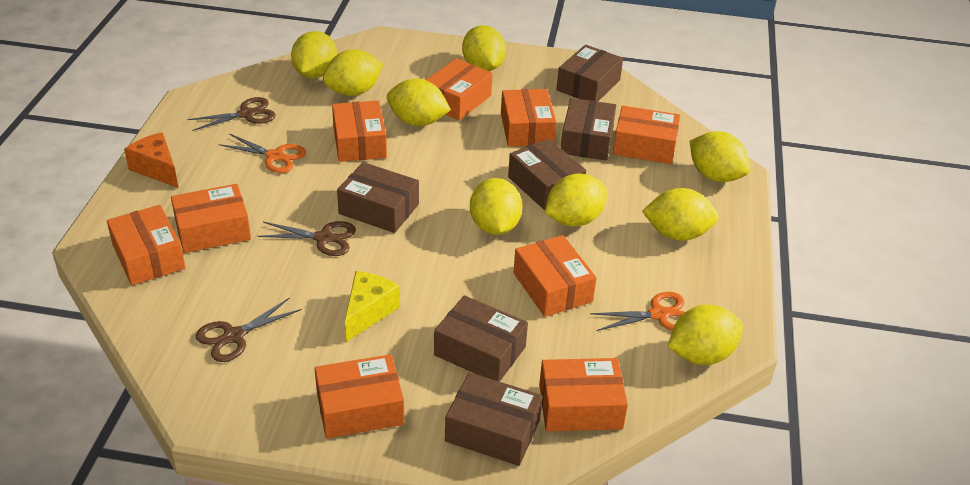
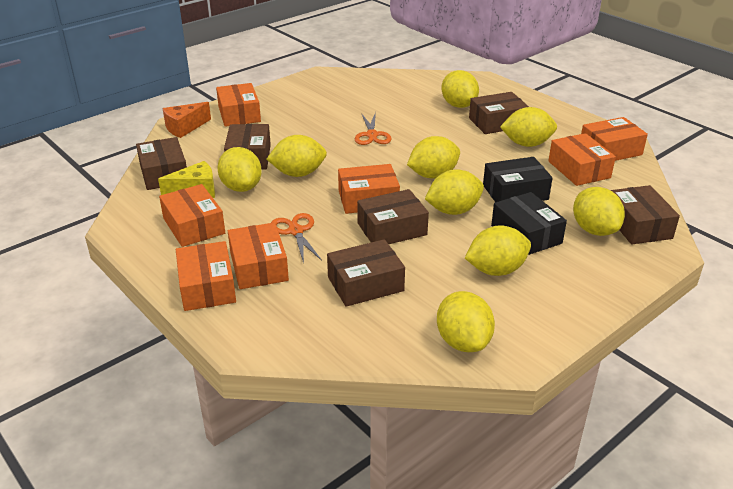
black box: 0 -> 2
brown scissors: 3 -> 0
orange box: 9 -> 7

